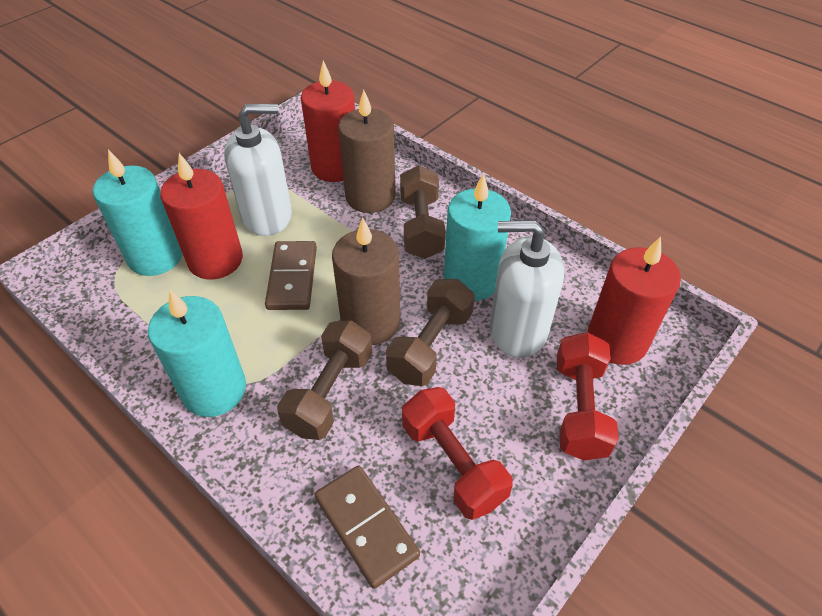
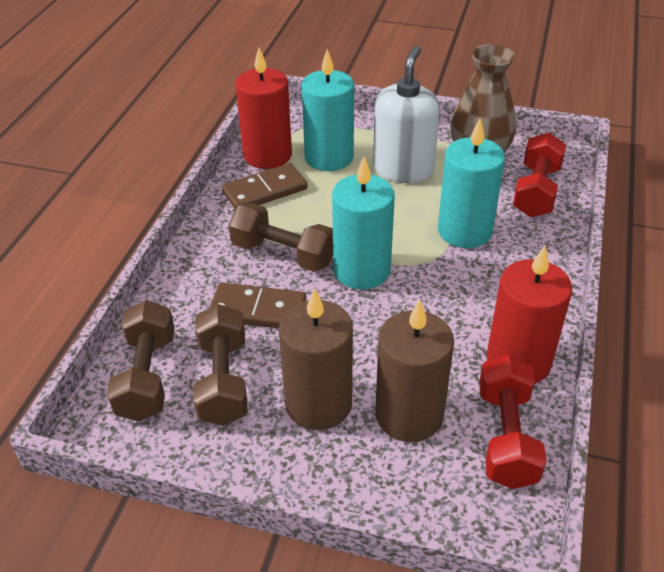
brown vase: 0 -> 1
red candle: 3 -> 2
white soap dispenser: 2 -> 1

